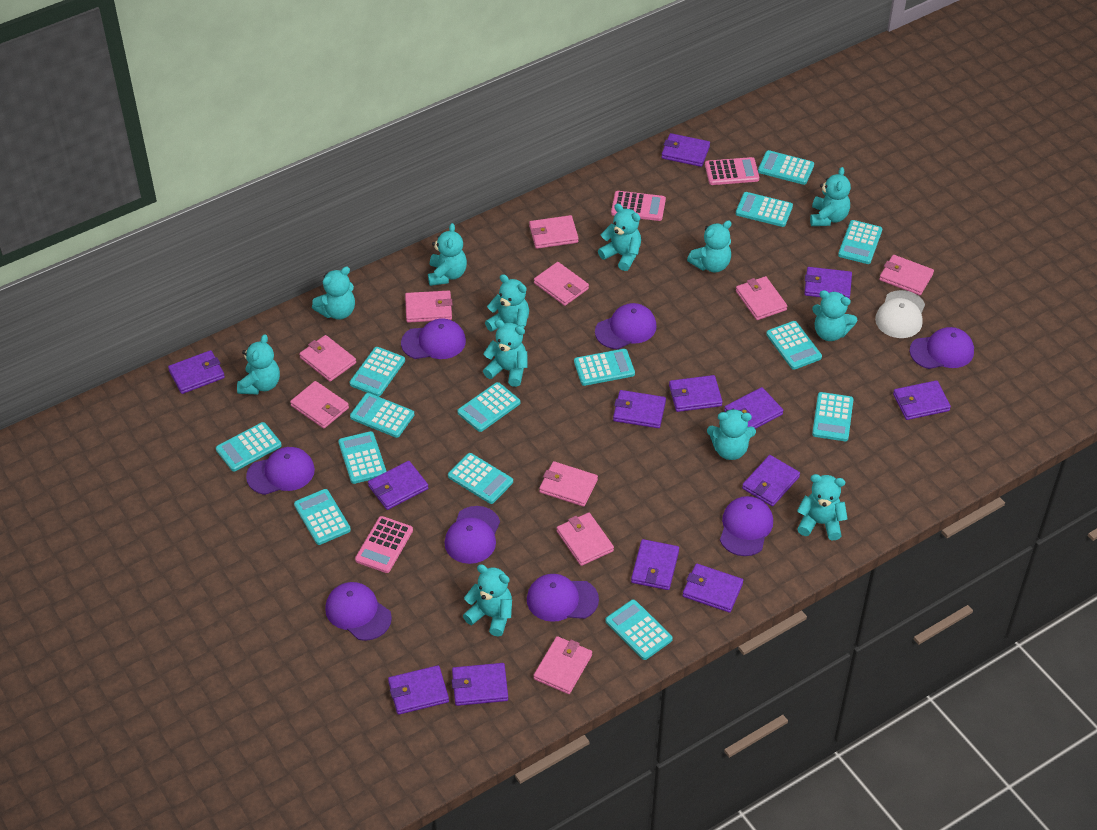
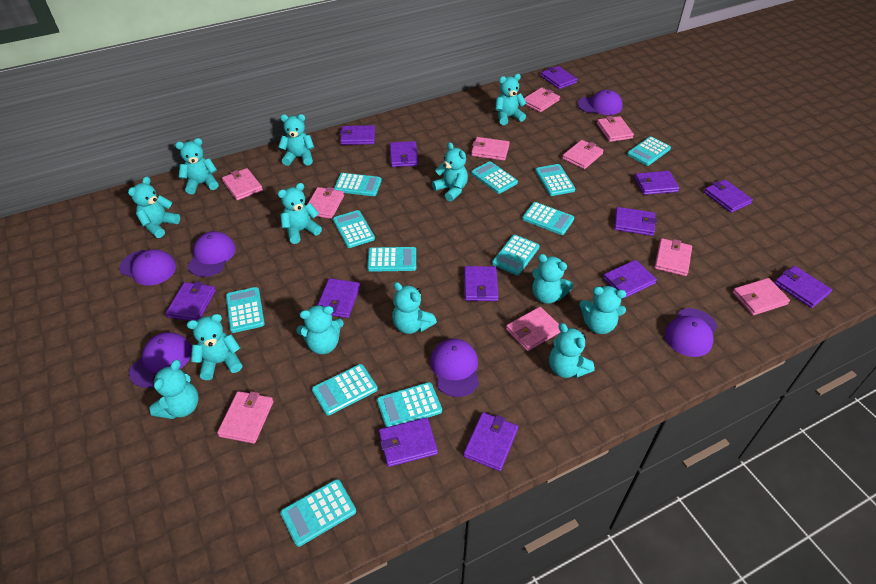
pink calculator: 3 -> 0
purple cap: 8 -> 6
turquoise calculator: 14 -> 12
turquoise teddy bear: 12 -> 13
white cap: 1 -> 0

